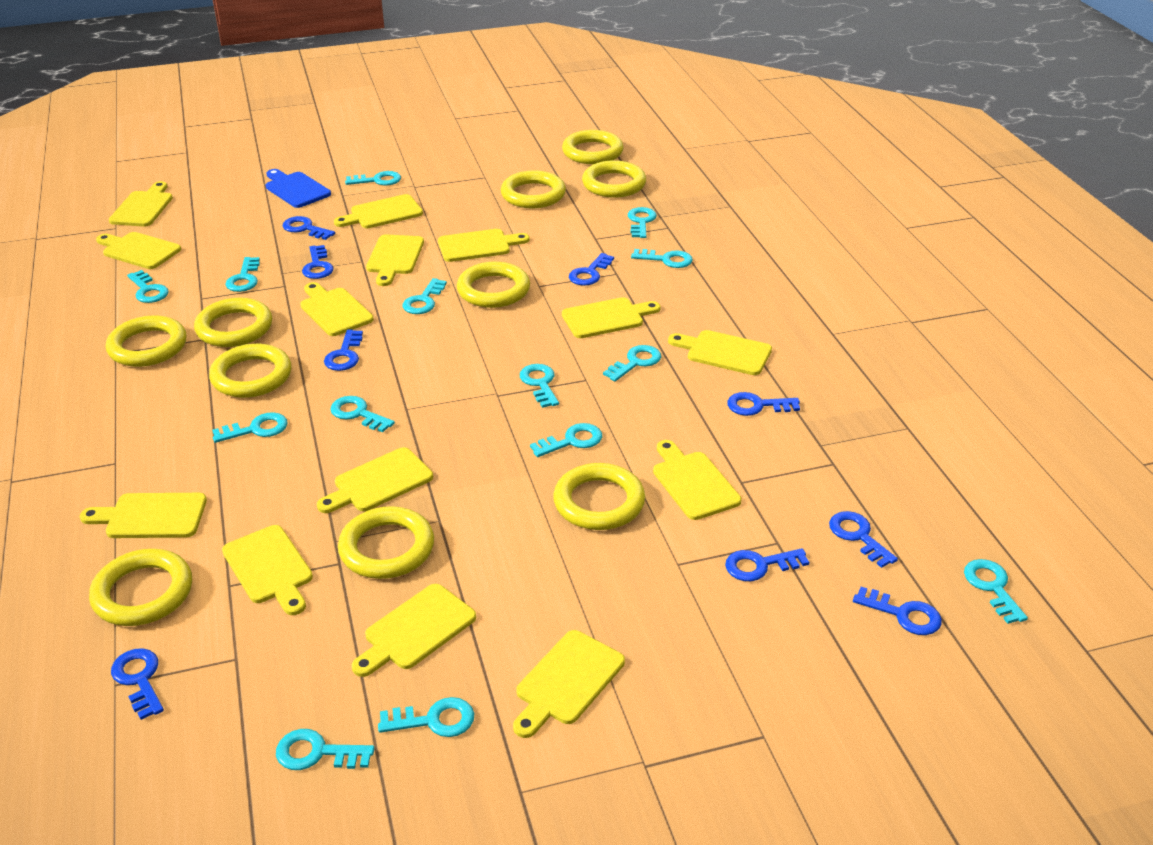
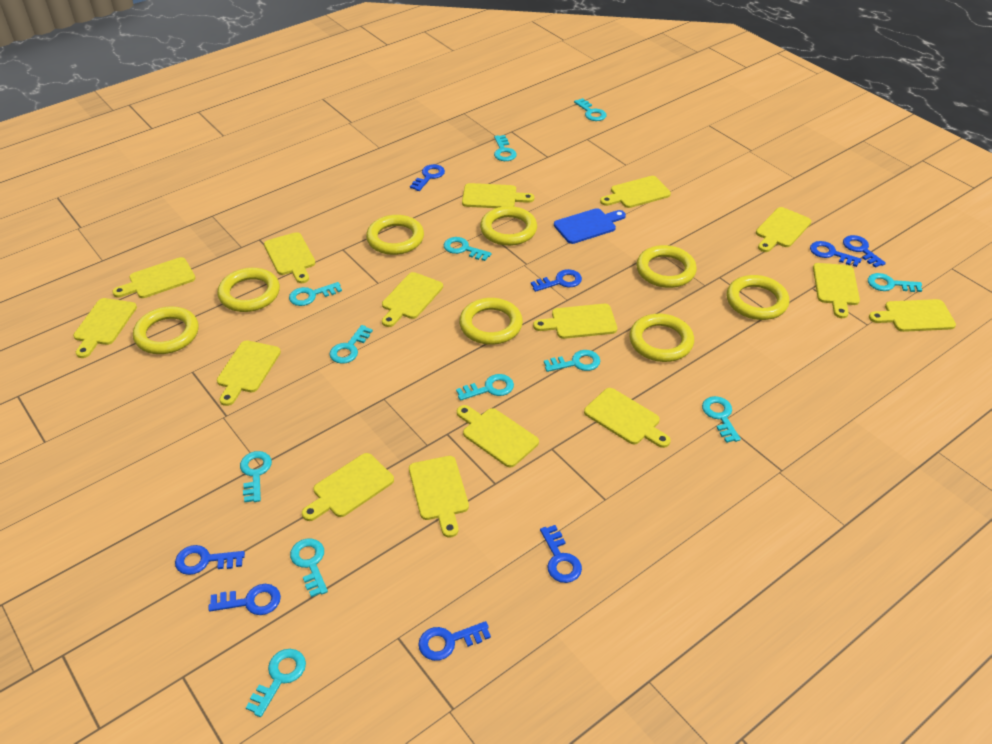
blue key: 9 -> 8
turquoise key: 14 -> 12
yellow cutting board: 14 -> 15
yellow ring: 10 -> 8

